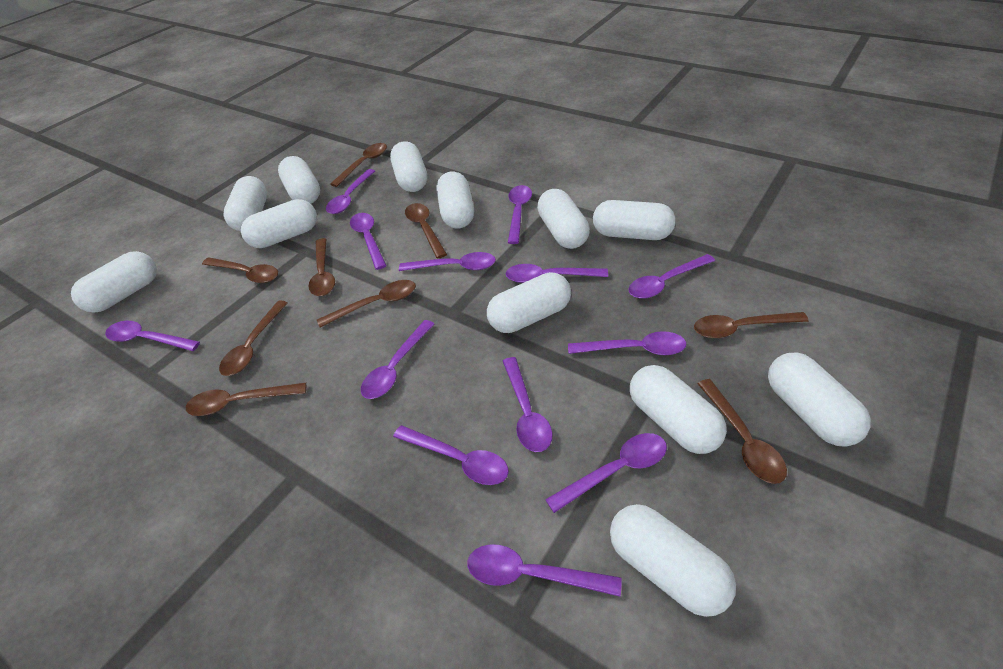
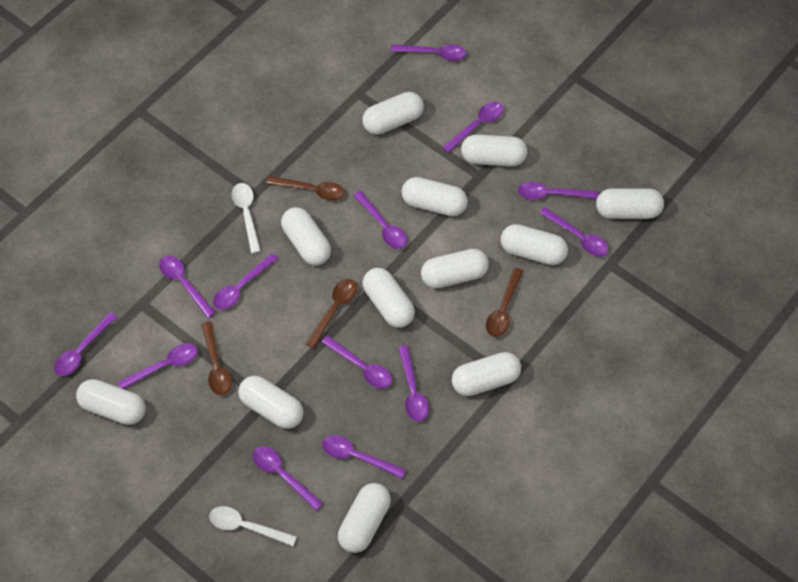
brown spoon: 9 -> 4
white spoon: 0 -> 2

